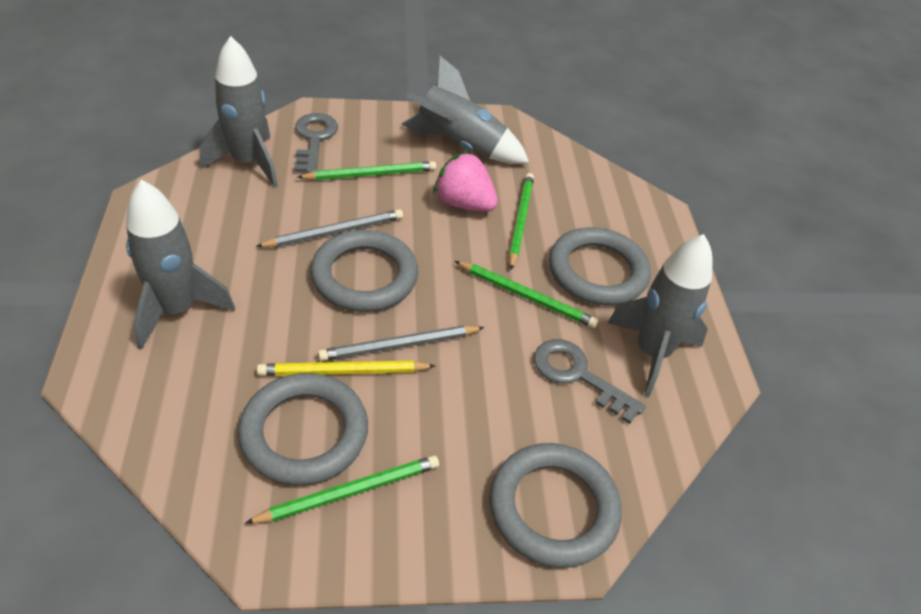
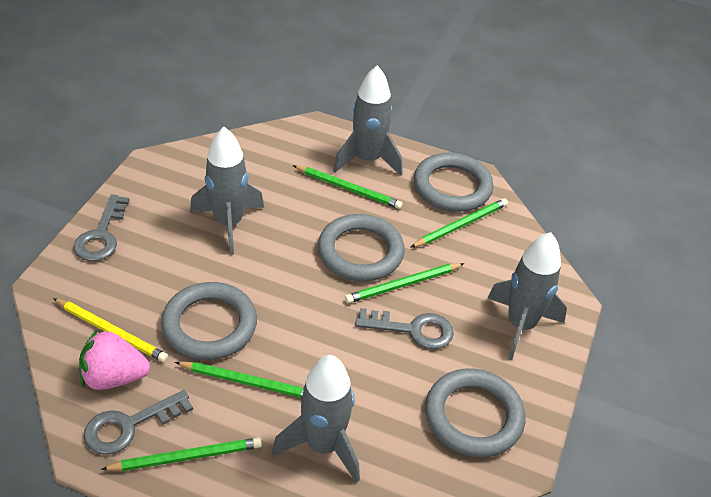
green pencil: 4 -> 5
grey key: 2 -> 3
grey pencil: 2 -> 0

